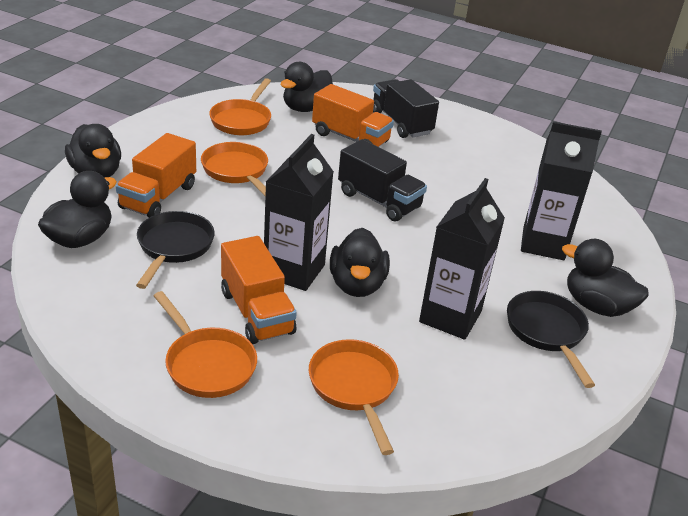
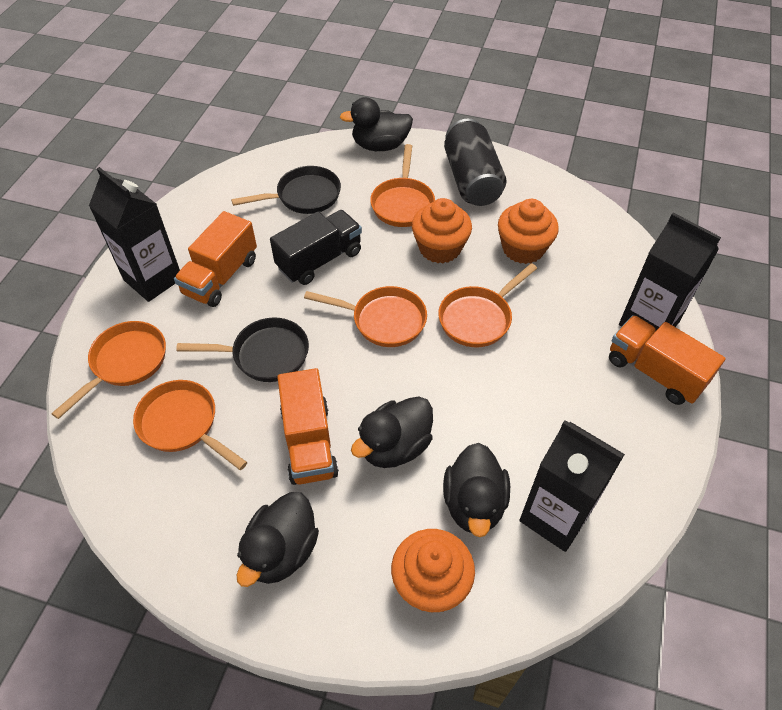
black can: 0 -> 1
black duck: 5 -> 4
black truck: 2 -> 1
orange cupcake: 0 -> 3
orange pan: 4 -> 5

